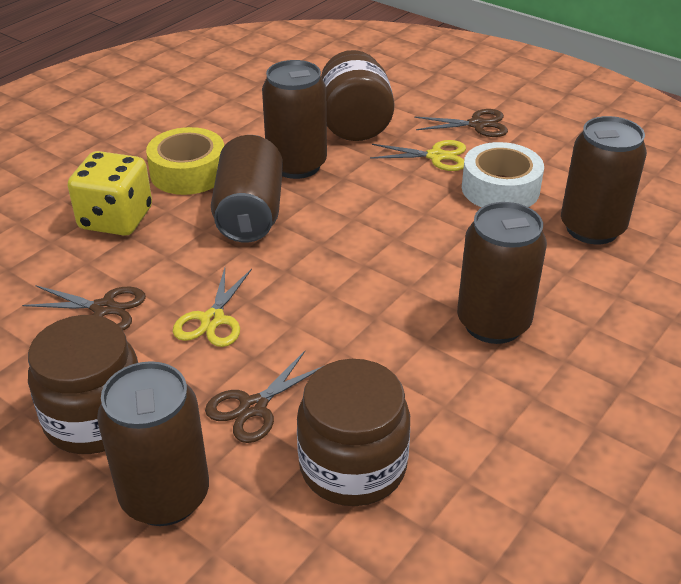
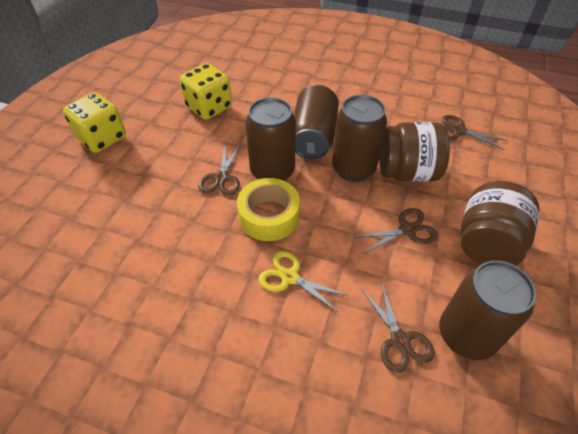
brown can: 5 -> 4
brown jar: 3 -> 2
brown scissors: 3 -> 4
white tape: 1 -> 0
yellow dice: 1 -> 2
yellow scissors: 2 -> 1

